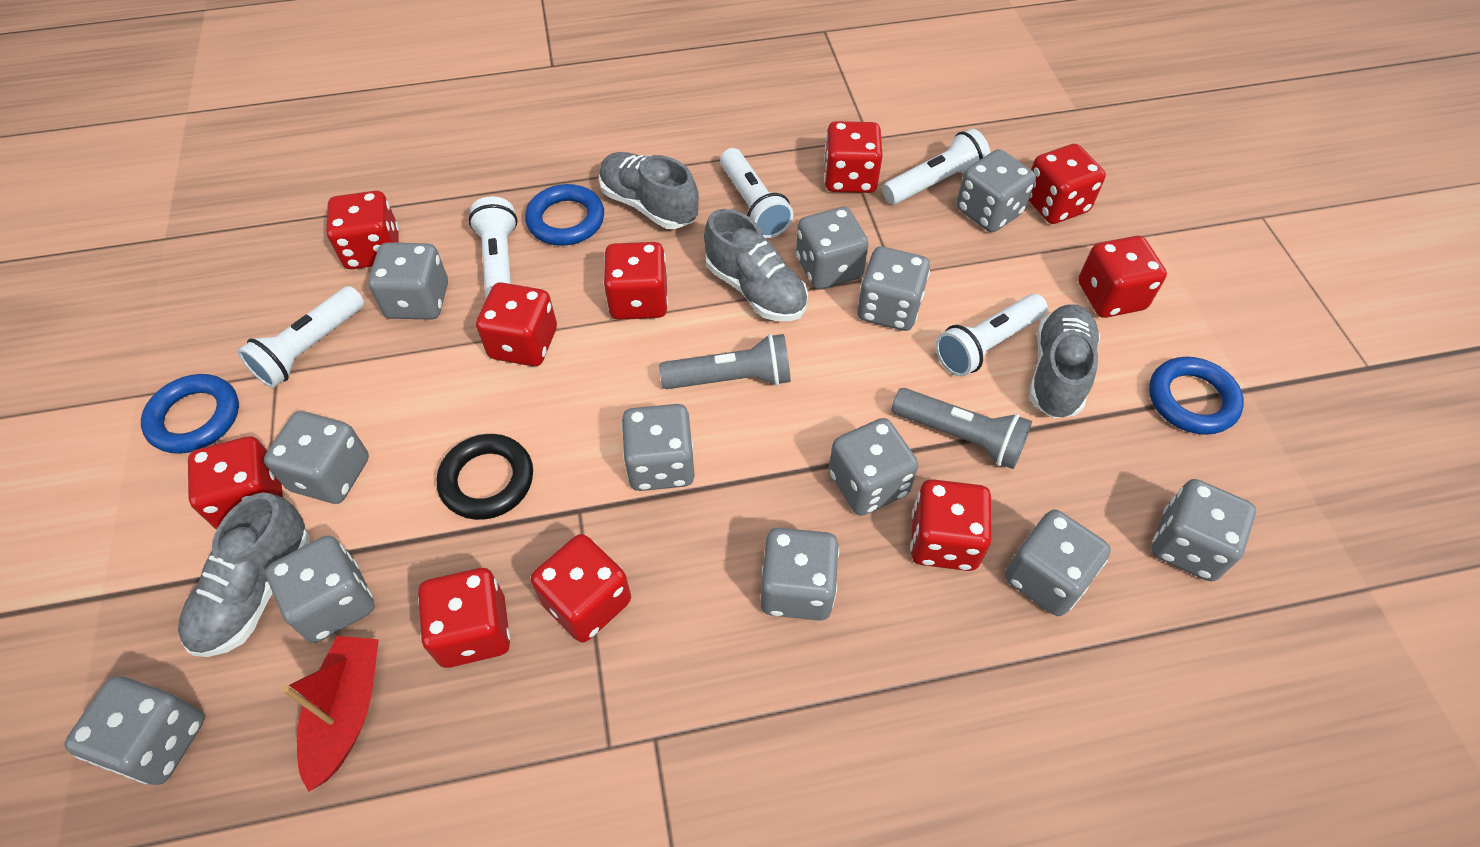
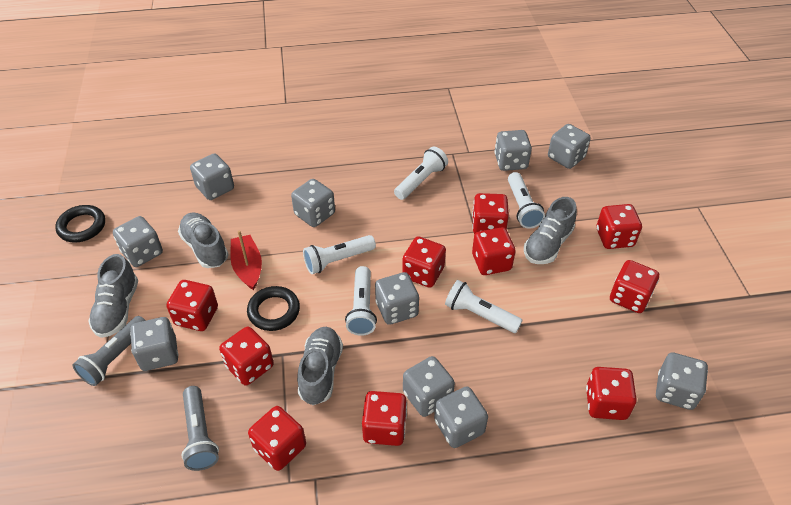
black ring: 1 -> 2
blue ring: 3 -> 0
grey dice: 12 -> 10

